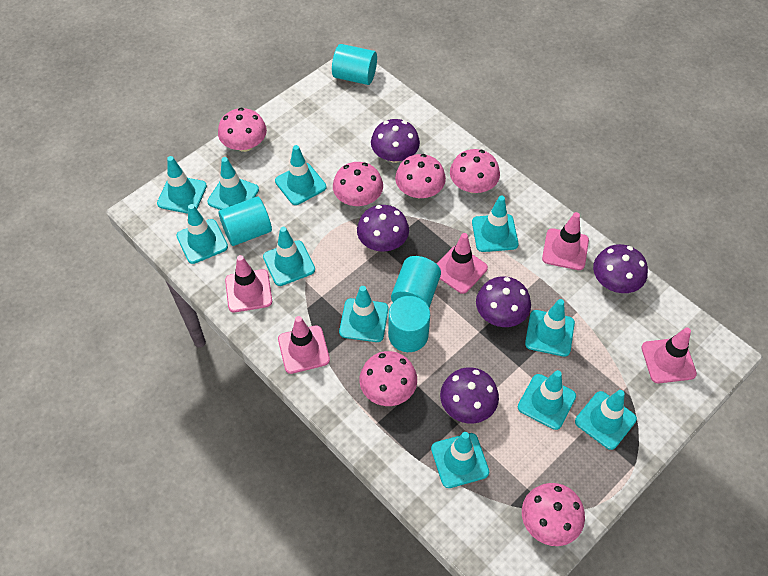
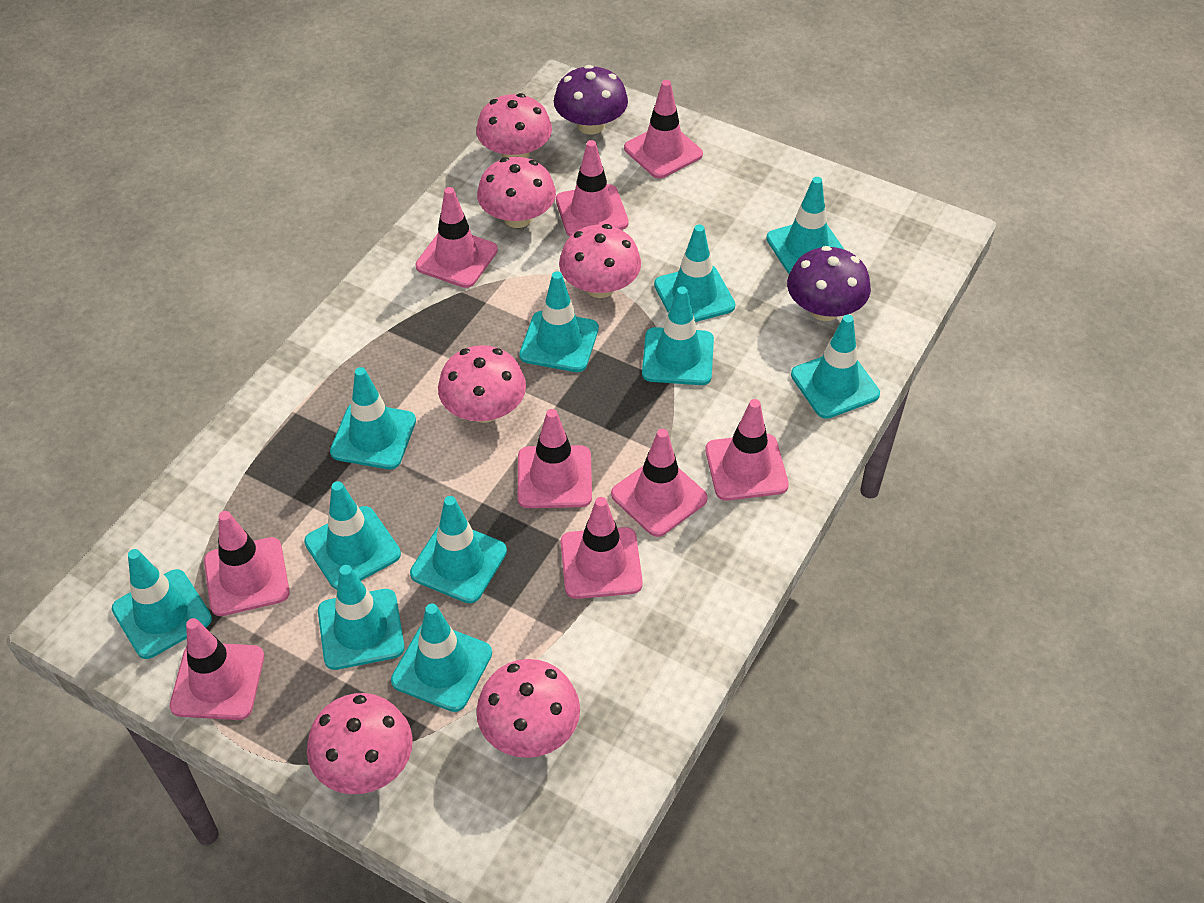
pink traffic cone: 5 -> 9
purple mushroom: 5 -> 2
turquoise cylinder: 4 -> 0

